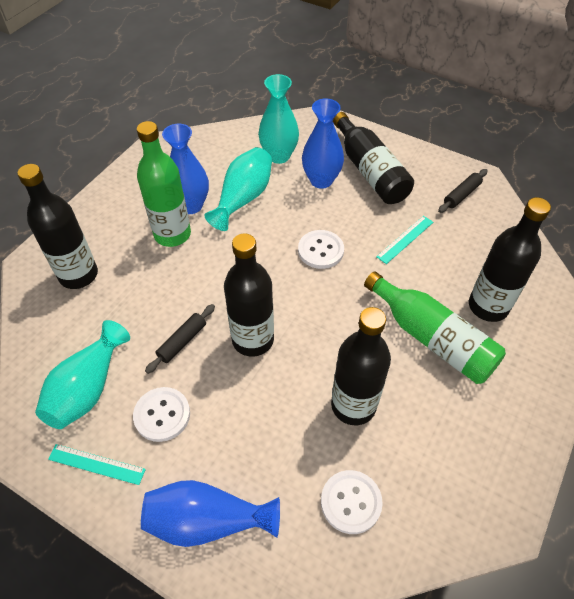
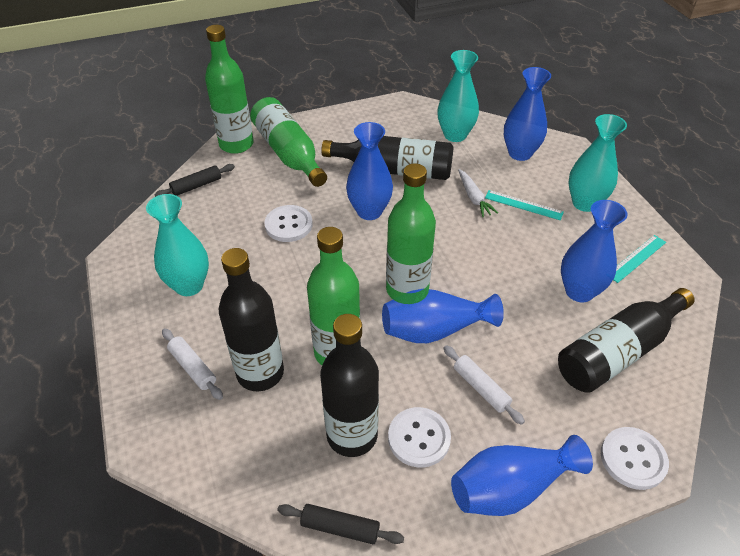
black bottle: 5 -> 4
blue vase: 3 -> 5
green bottle: 2 -> 4
white carrot: 0 -> 1
white rolling pin: 0 -> 2

